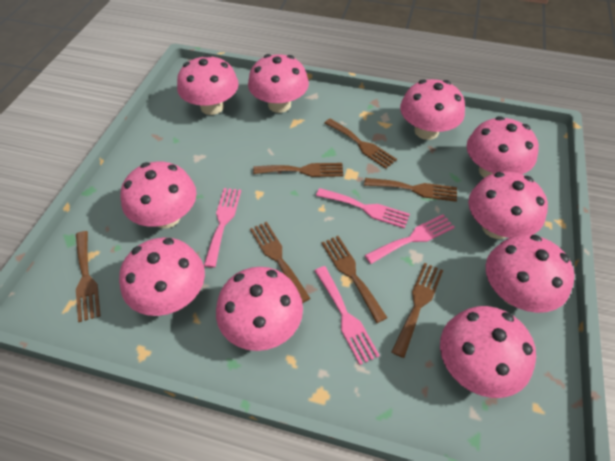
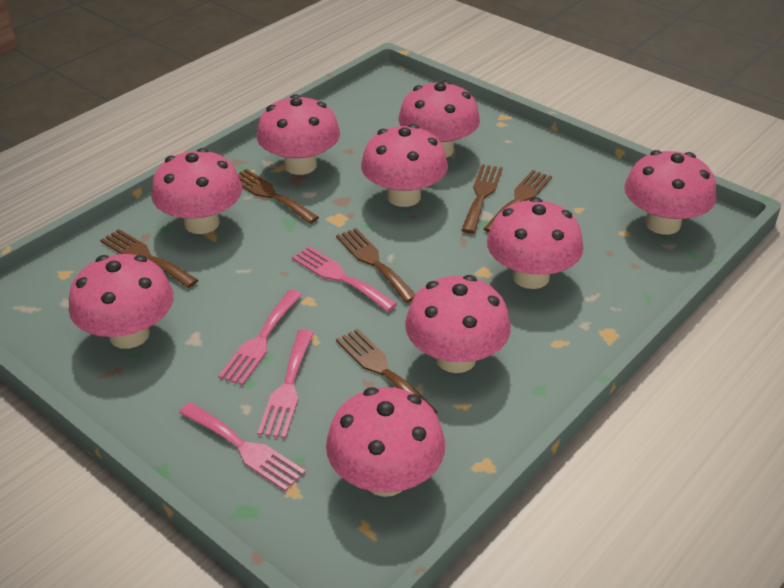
brown fork: 7 -> 6
pink mushroom: 10 -> 9

